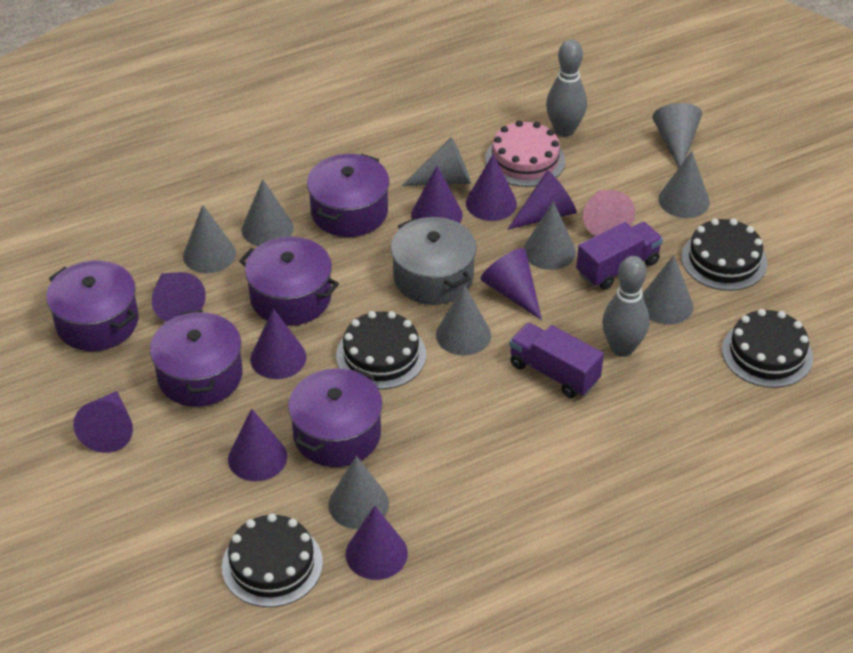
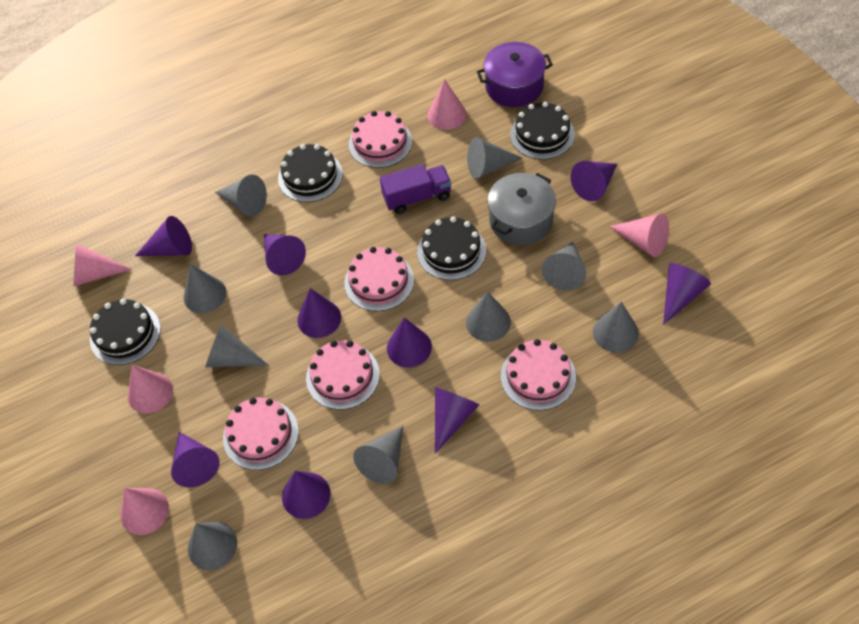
grey bowling pin: 2 -> 0
pink cake: 1 -> 5
pink cone: 1 -> 5
purple pot: 5 -> 1
purple truck: 2 -> 1

